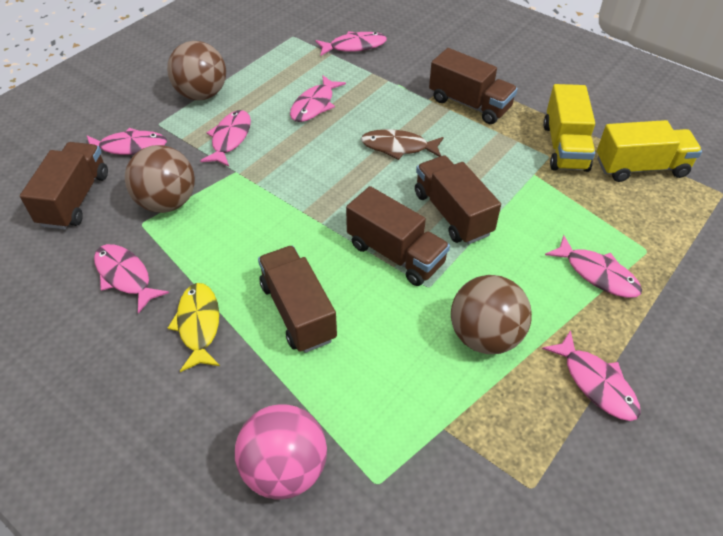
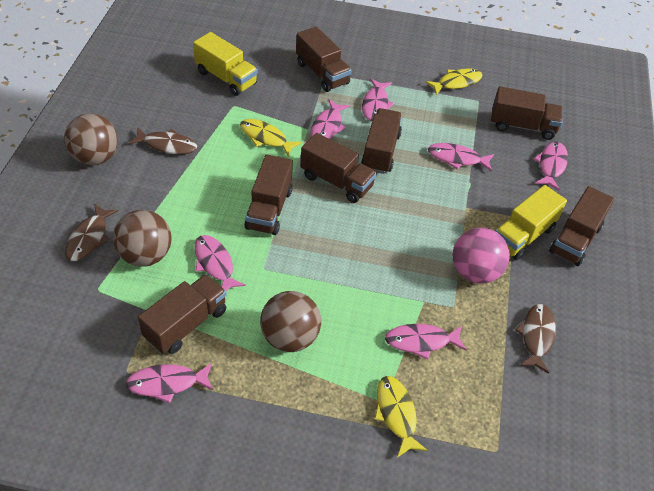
brown fish: 1 -> 3
brown truck: 5 -> 7
yellow fish: 1 -> 3

